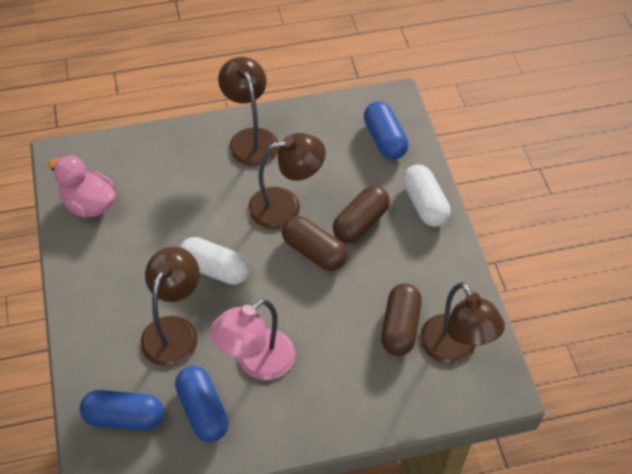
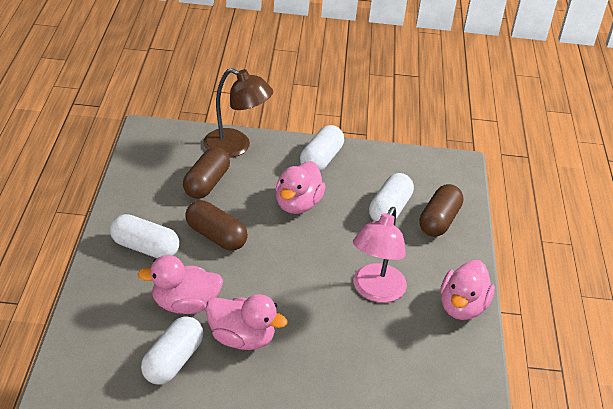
blue capsule: 3 -> 0
brown lamp: 4 -> 1
pink duck: 1 -> 4
white capsule: 2 -> 4

